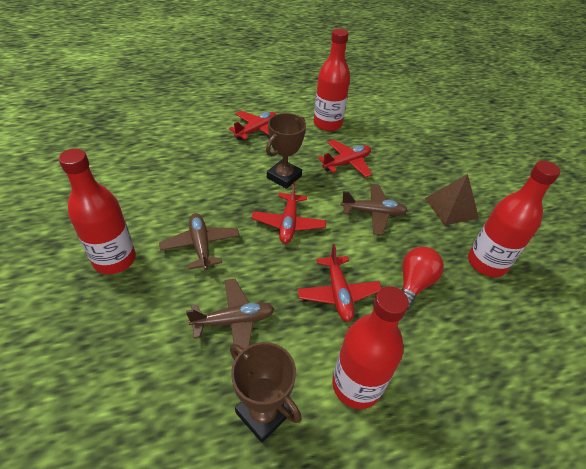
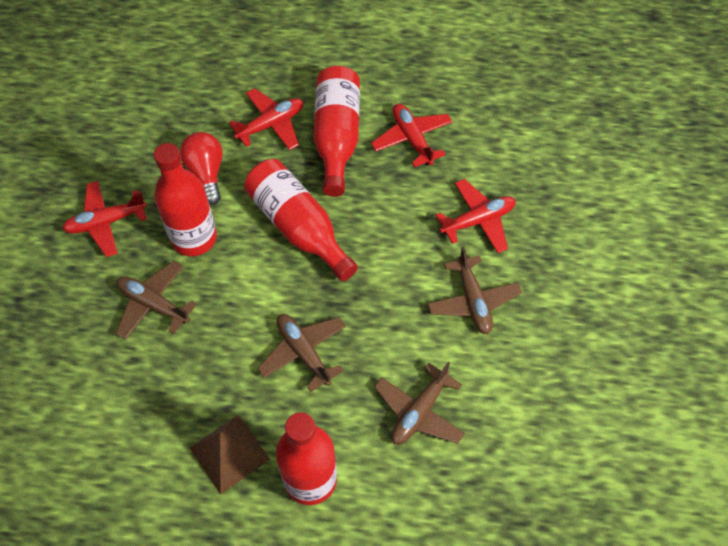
brown plane: 3 -> 4
brown trophy: 2 -> 0

